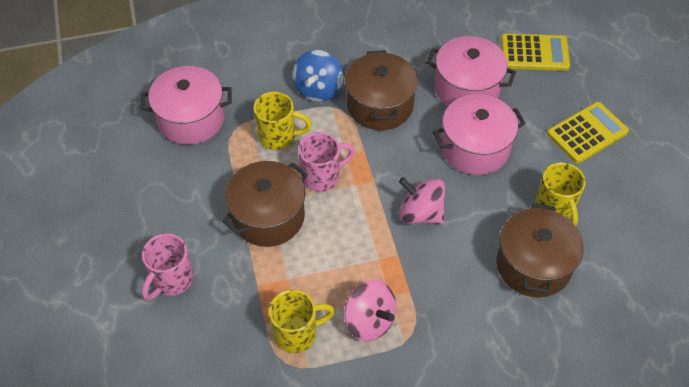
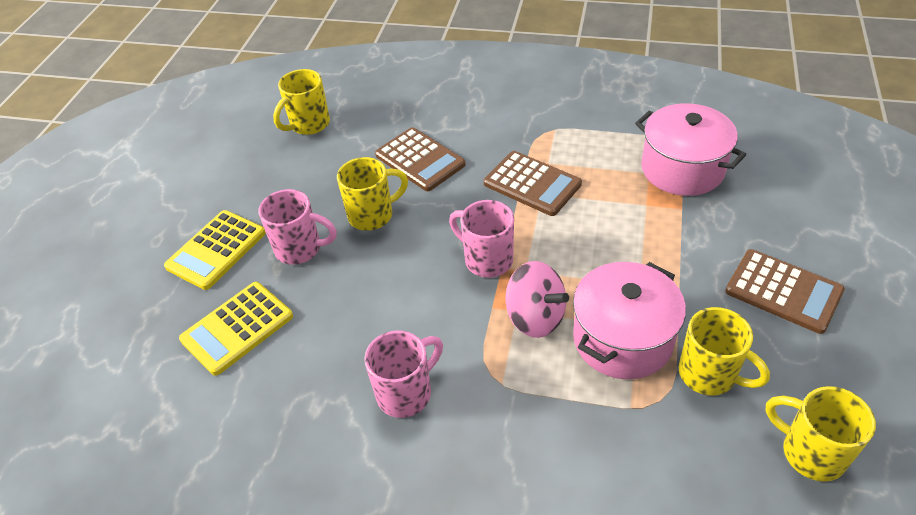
blue spinning top: 1 -> 0
brown calculator: 0 -> 3
brown pot: 3 -> 0
pink mug: 2 -> 3
pink pot: 3 -> 2
pink spinning top: 2 -> 1
yellow mug: 3 -> 4

